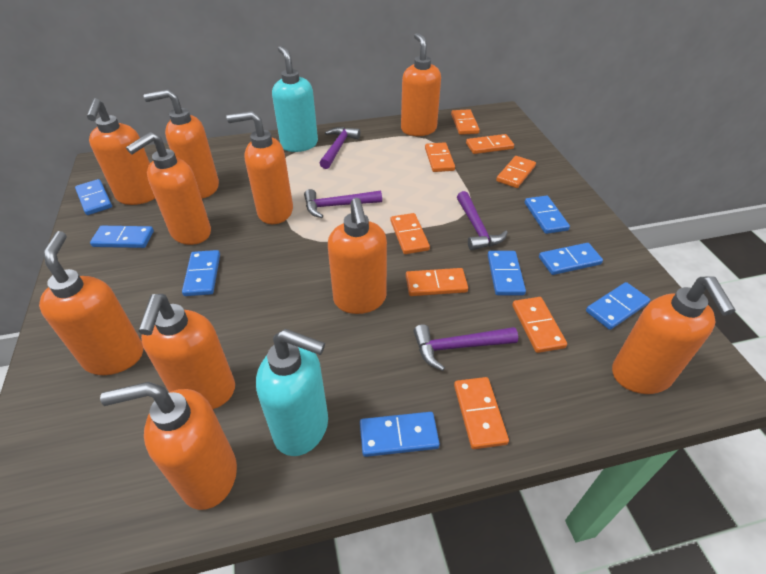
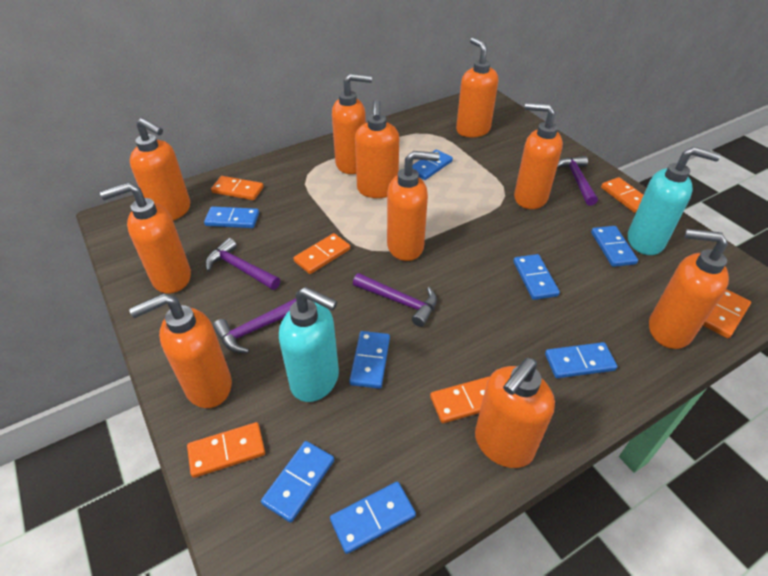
orange domino: 8 -> 6

